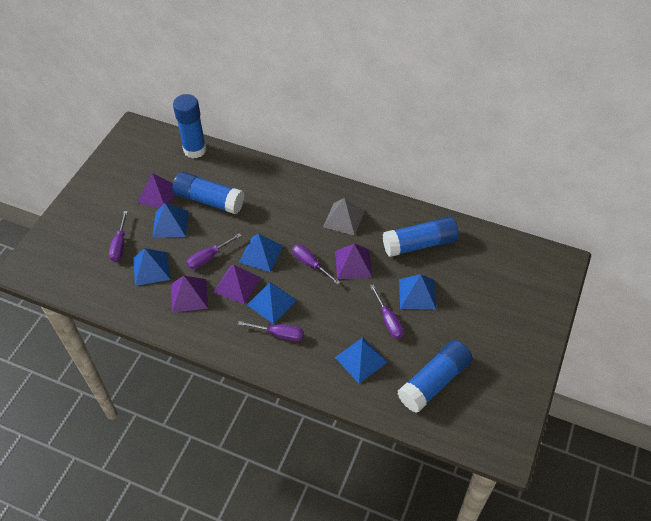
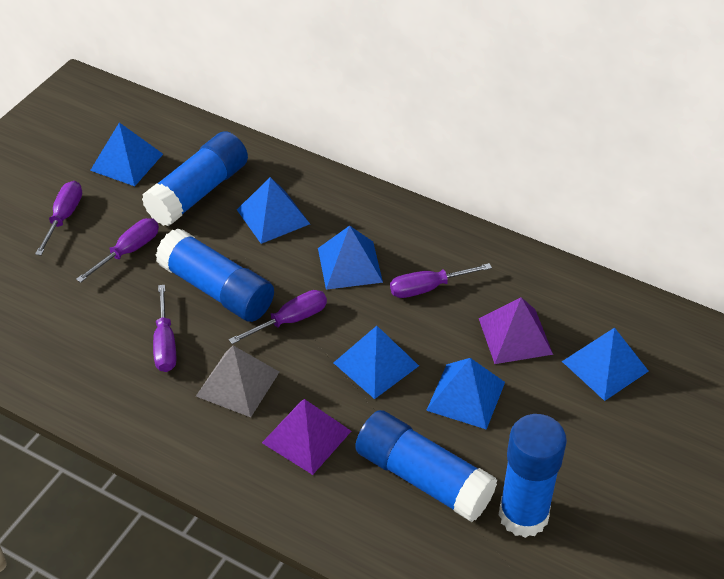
purple pyramid: 4 -> 2

